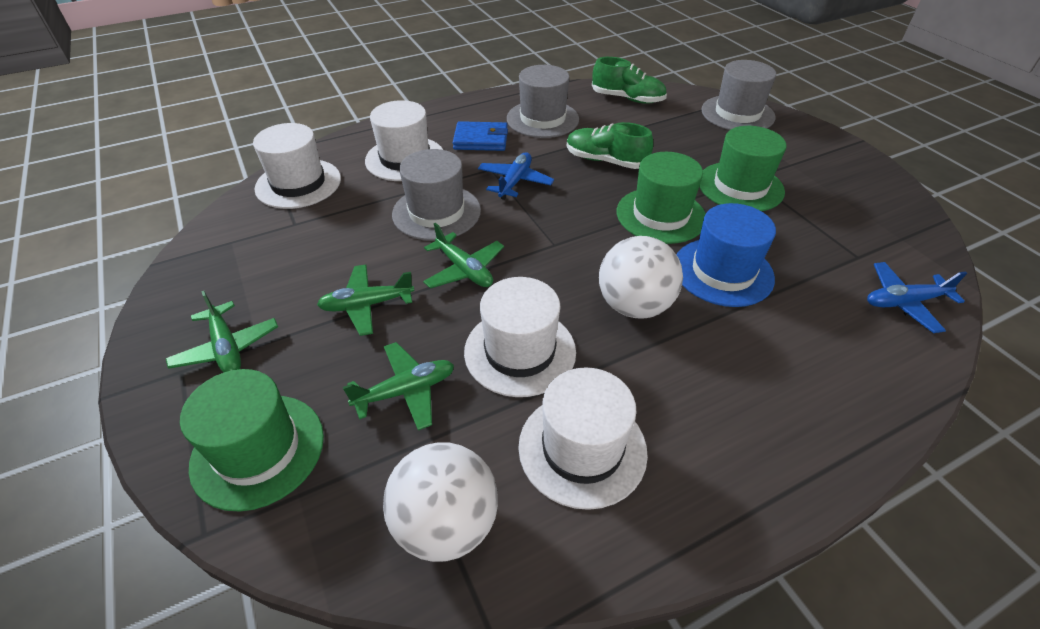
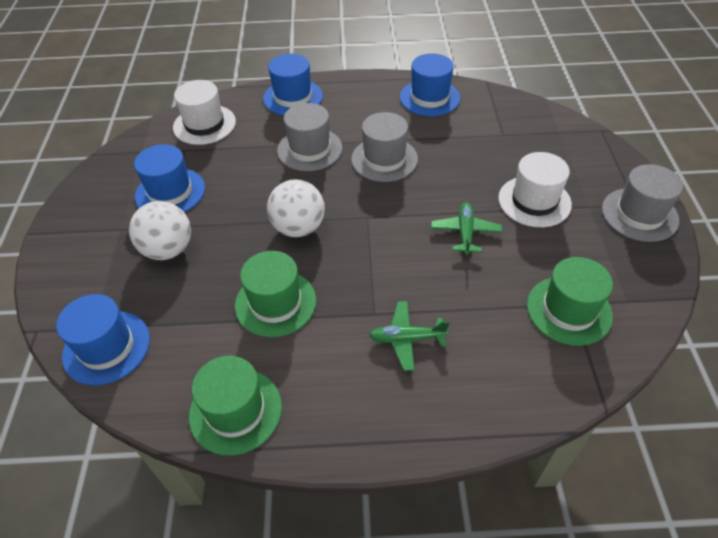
blue hat: 1 -> 4
blue plane: 2 -> 0
blue wallet: 1 -> 0
green plane: 4 -> 2
green shoe: 2 -> 0
white hat: 4 -> 2

